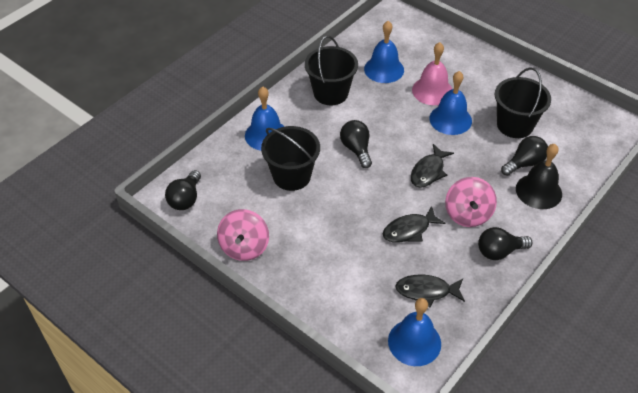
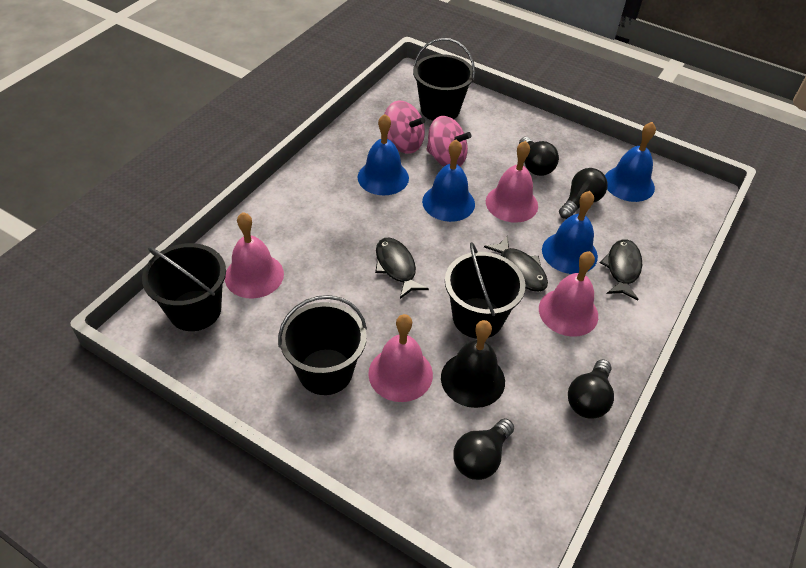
black bucket: 3 -> 4
pink bell: 1 -> 4

